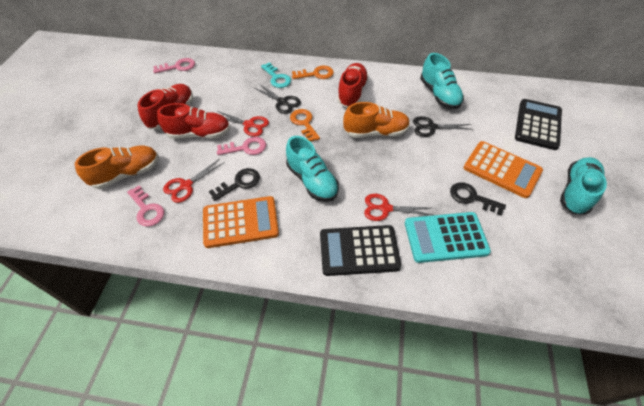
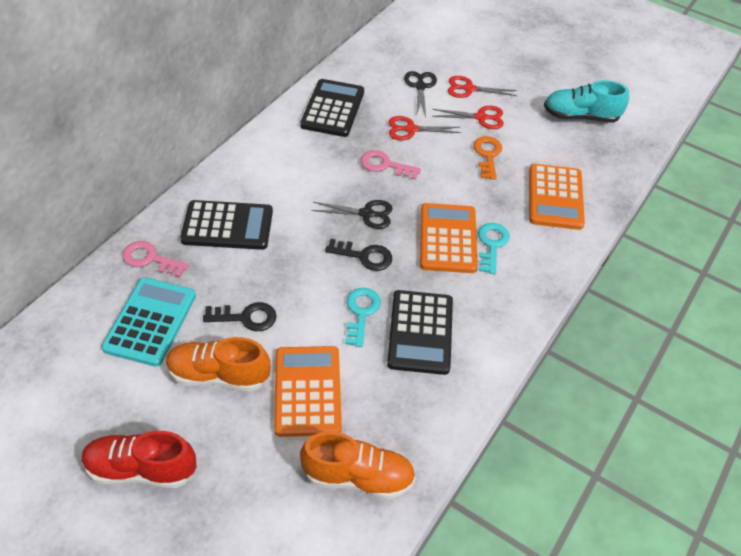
black calculator: 2 -> 3
orange calculator: 2 -> 3
orange key: 2 -> 1
pink key: 3 -> 2
red shoe: 3 -> 1
turquoise key: 1 -> 2
turquoise shoe: 3 -> 1

